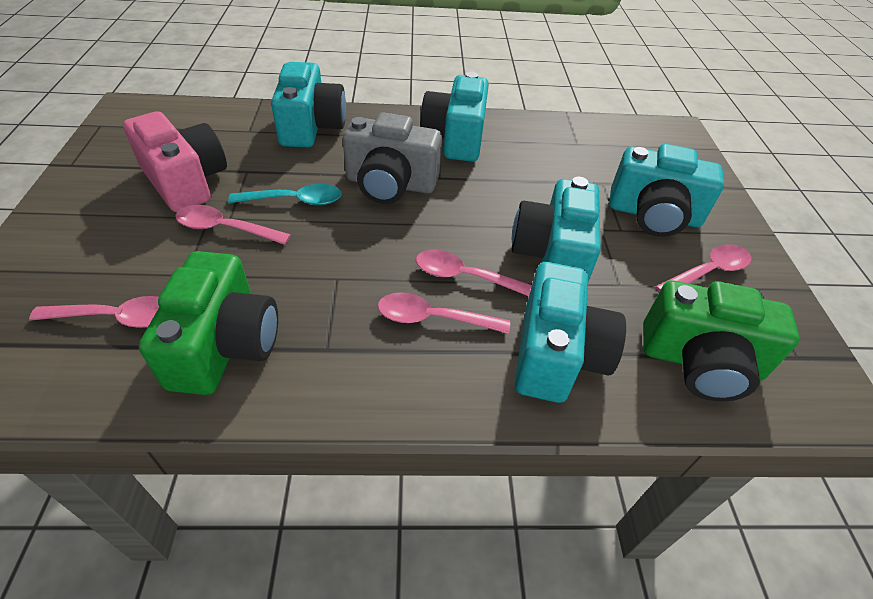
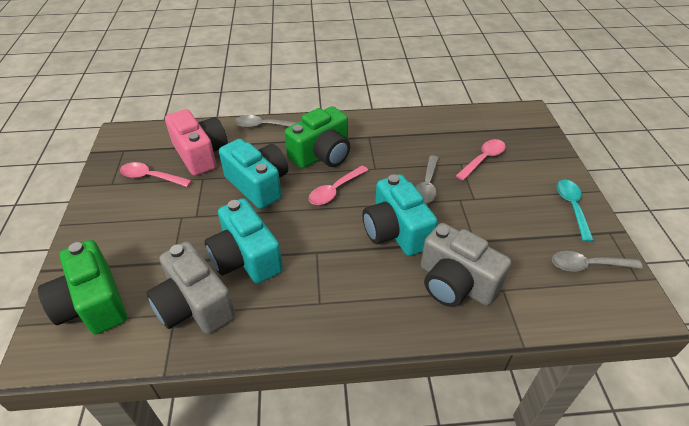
grey camera: 1 -> 2
grey spoon: 0 -> 3
pink spoon: 5 -> 3
turquoise camera: 5 -> 3

